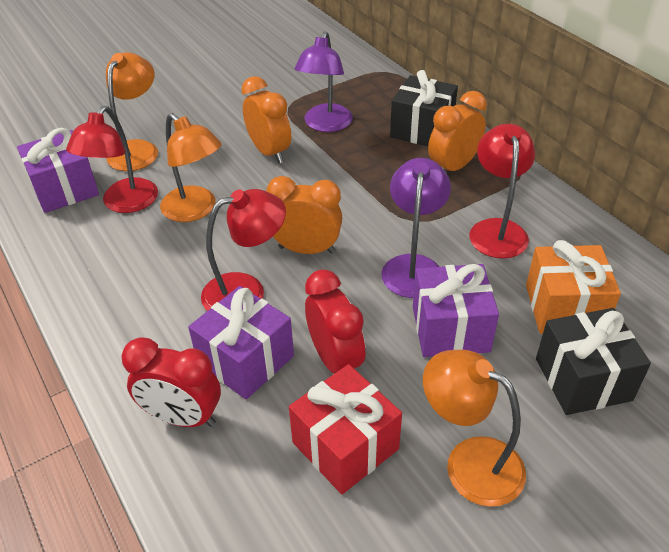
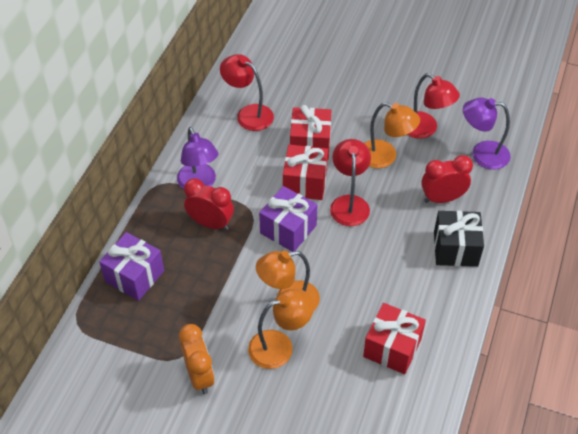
black gift: 2 -> 1
orange clock: 3 -> 1
orange gift: 1 -> 0
purple gift: 3 -> 2
red gift: 1 -> 3

